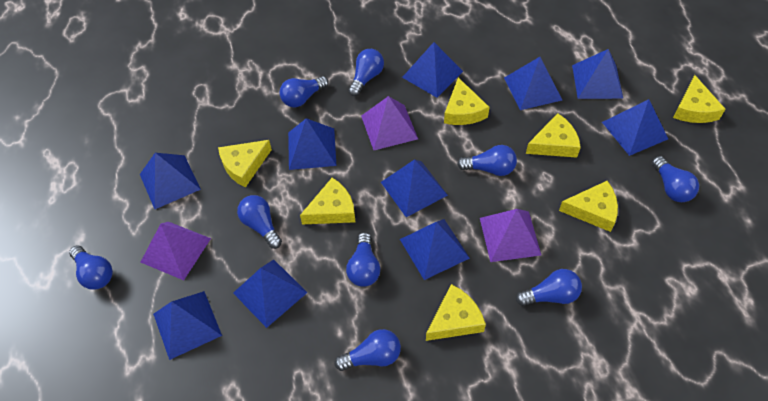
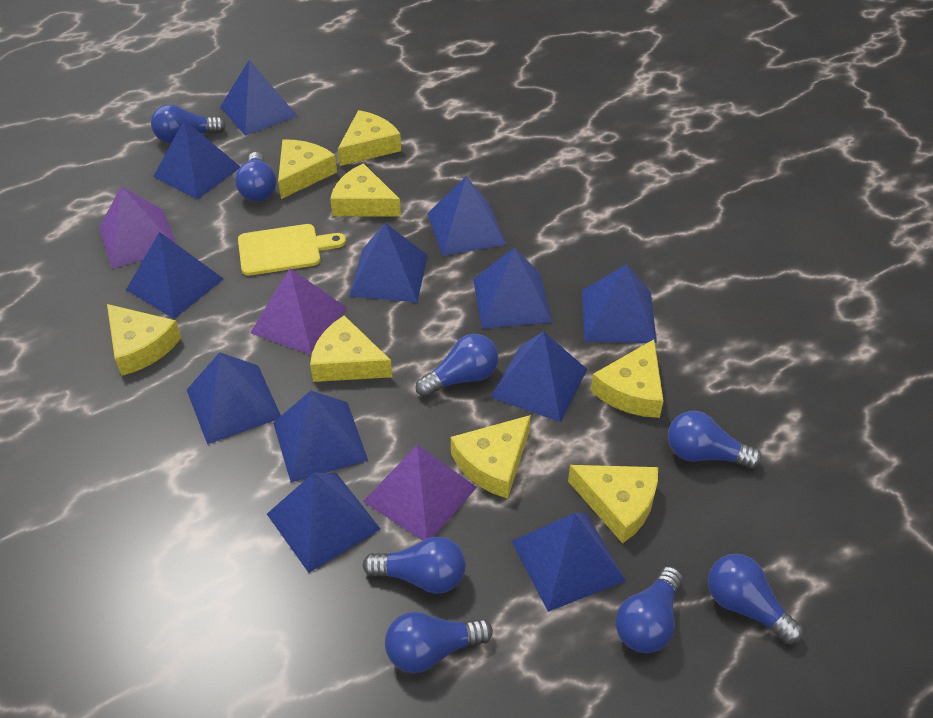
blue light bulb: 9 -> 8
blue pyramid: 10 -> 12
yellow cheese: 7 -> 8
yellow cutting board: 0 -> 1

